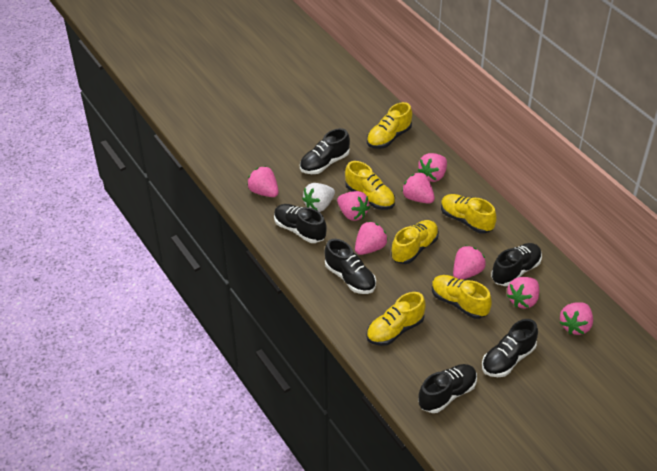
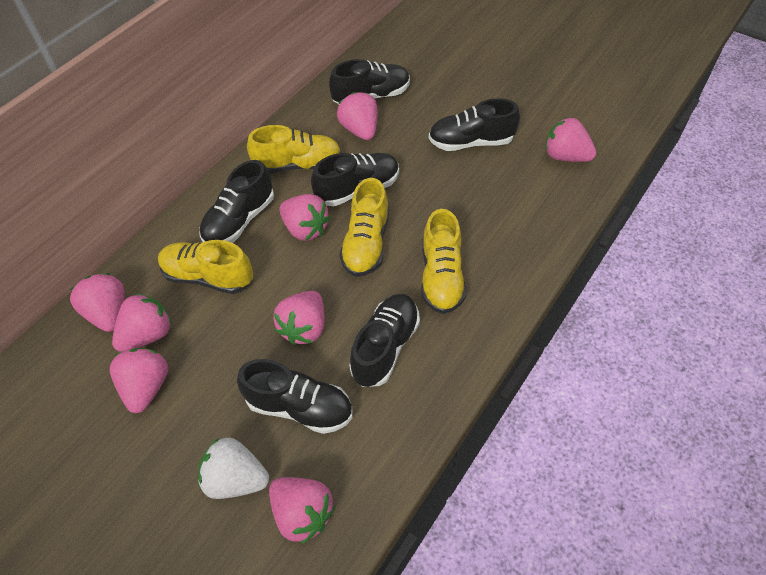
yellow shoe: 6 -> 4

